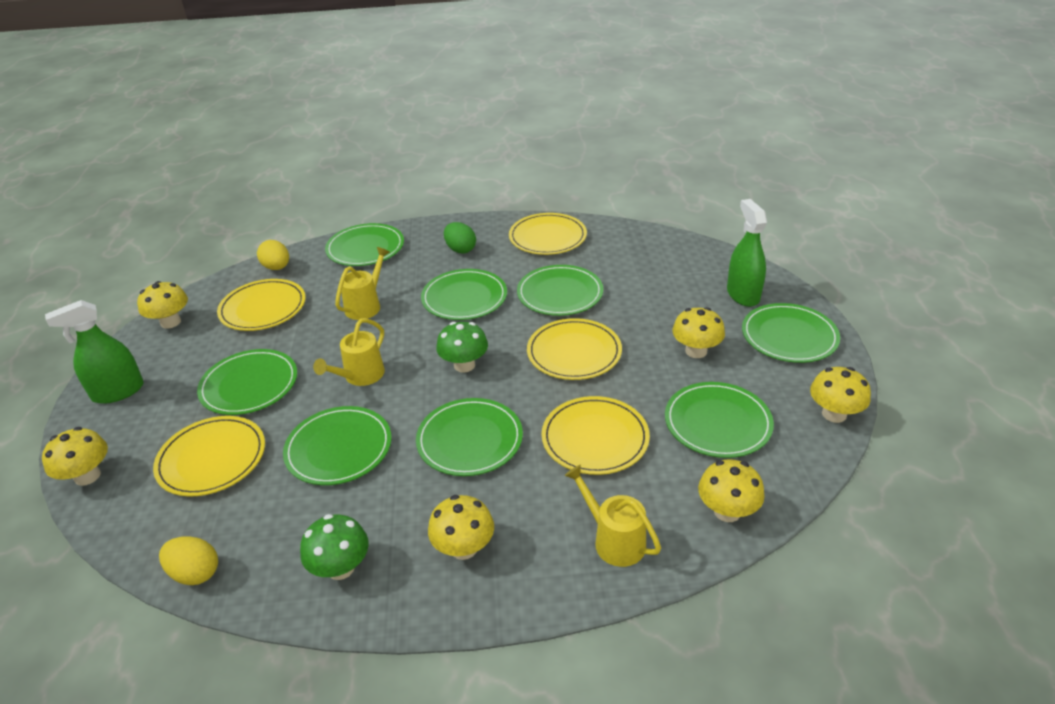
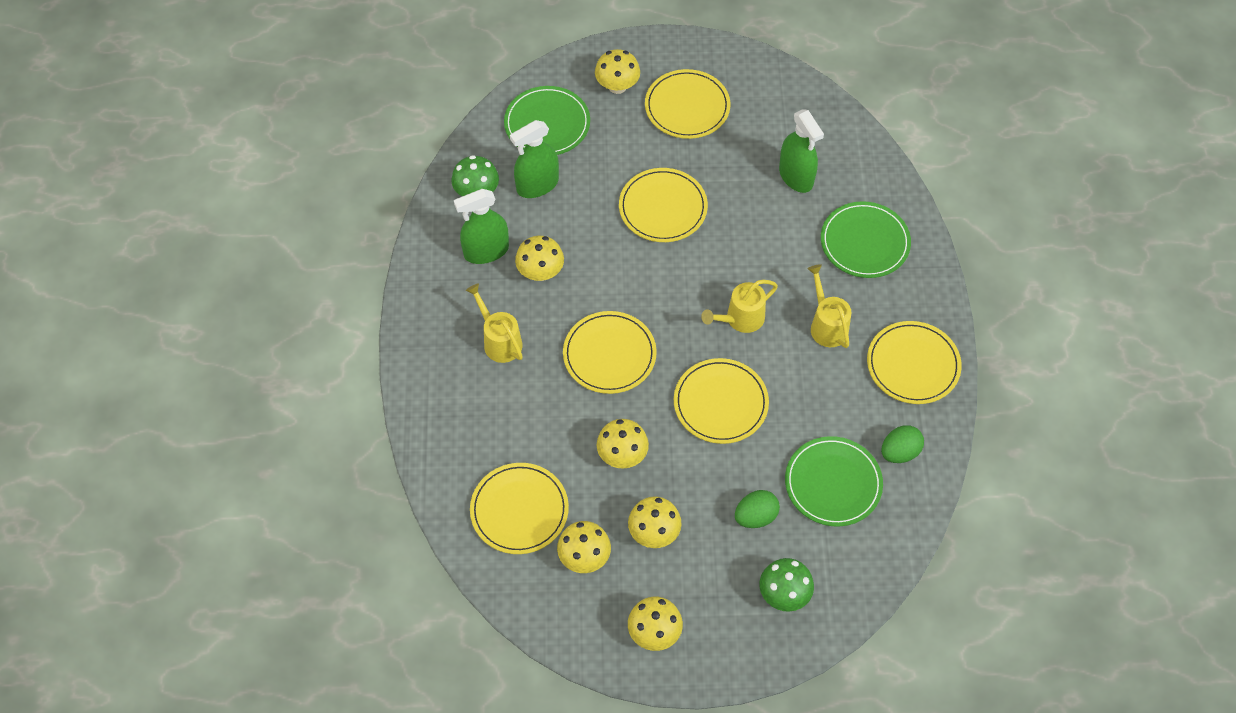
green egg: 1 -> 2
green plate: 8 -> 3
green spray bottle: 2 -> 3
yellow egg: 2 -> 0
yellow plate: 5 -> 6

